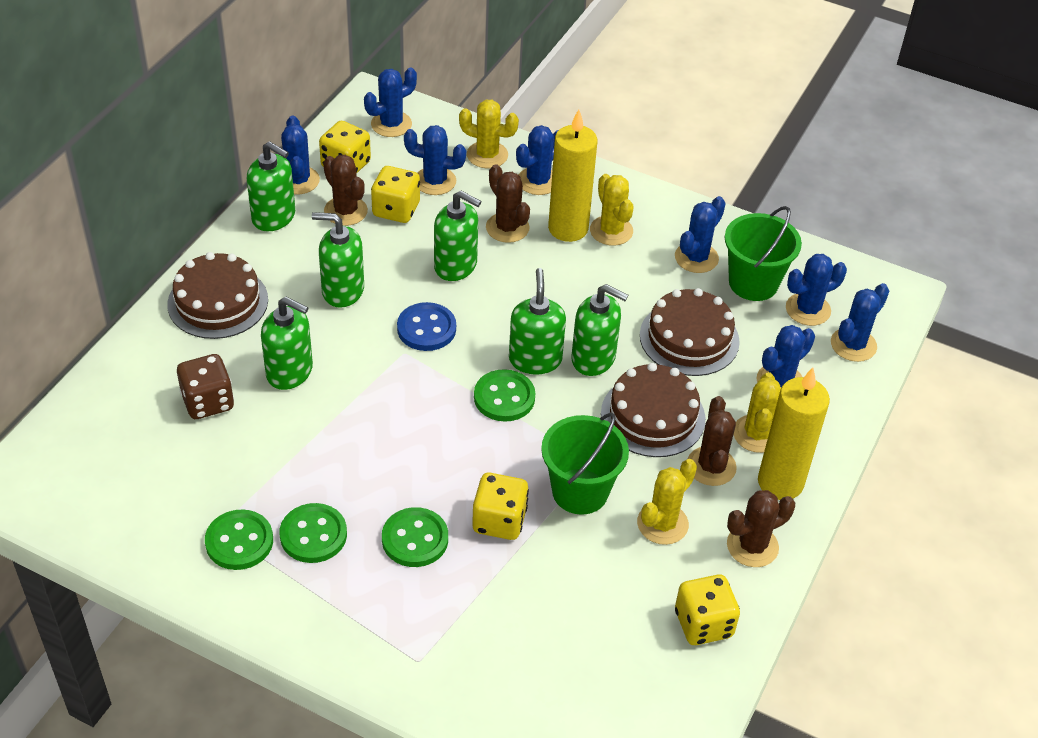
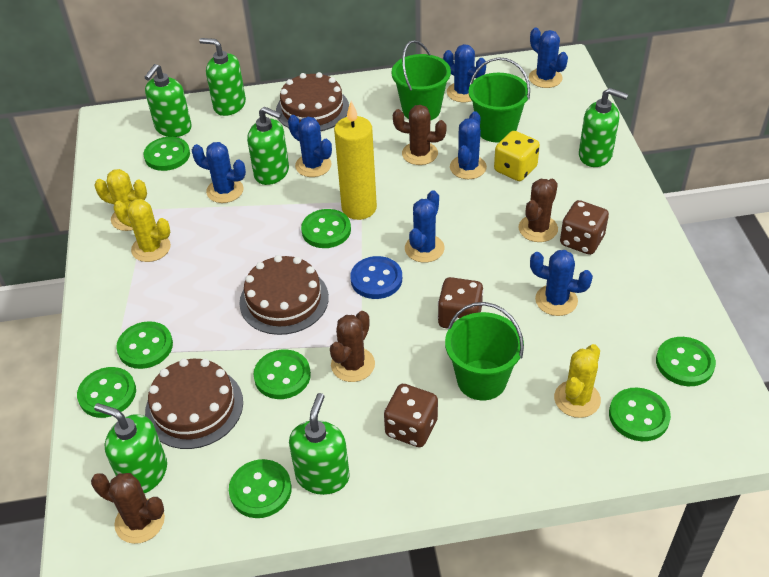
blue cactus: 8 -> 7
brown dice: 1 -> 3
green bucket: 2 -> 3
green button: 4 -> 8
yellow cactus: 4 -> 3
yellow candle: 2 -> 1
yellow dice: 4 -> 1

